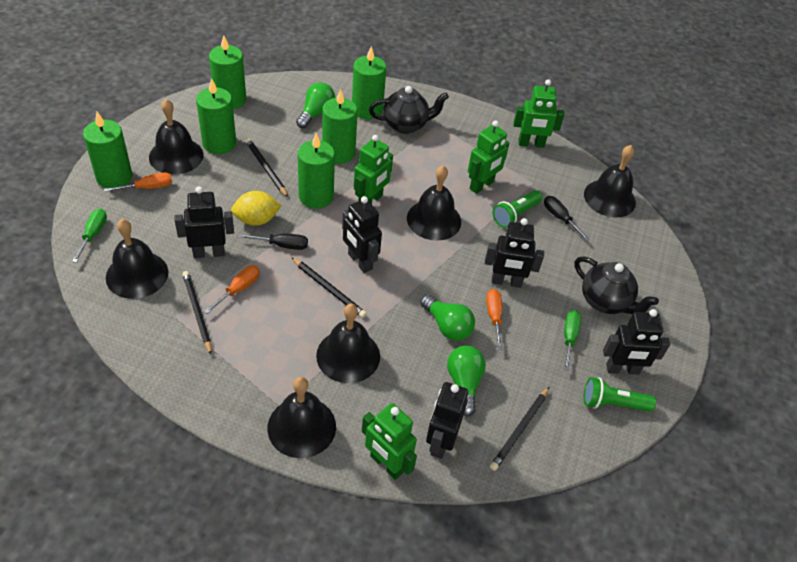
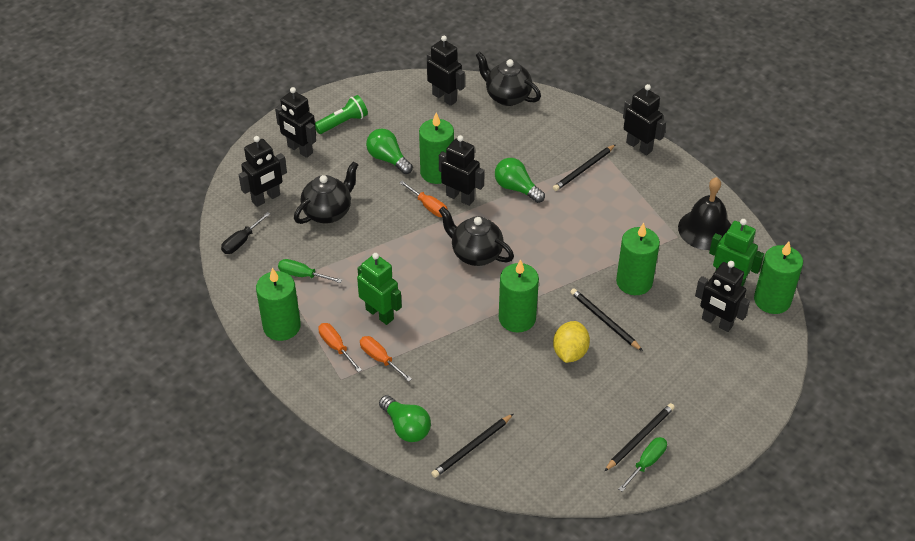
black bell: 6 -> 1
black robot: 5 -> 6
black screwdriver: 2 -> 1
black teapot: 2 -> 3
green candle: 6 -> 5
green flashlight: 2 -> 1
green robot: 4 -> 2

